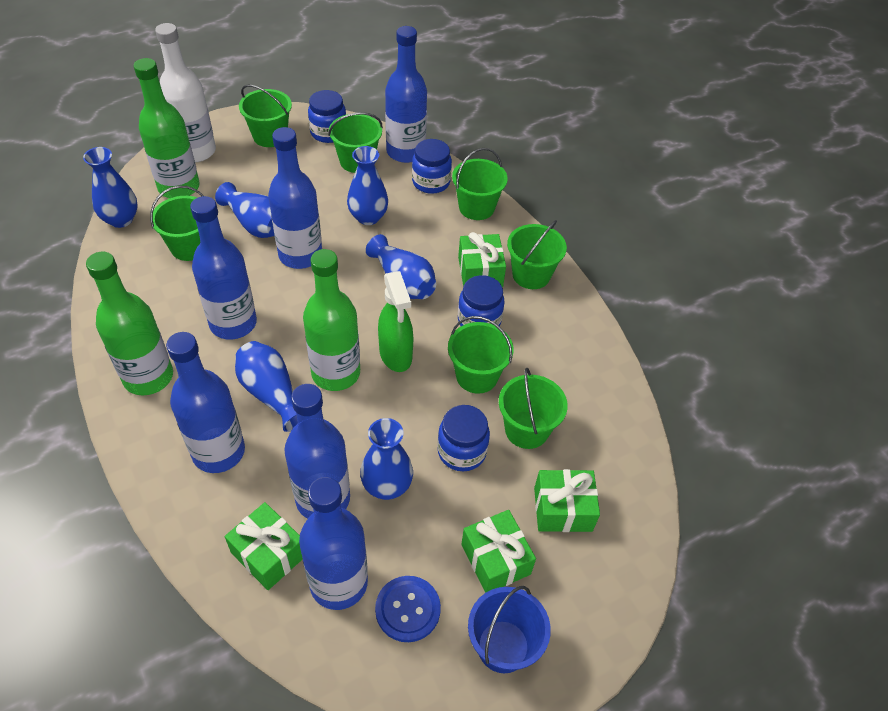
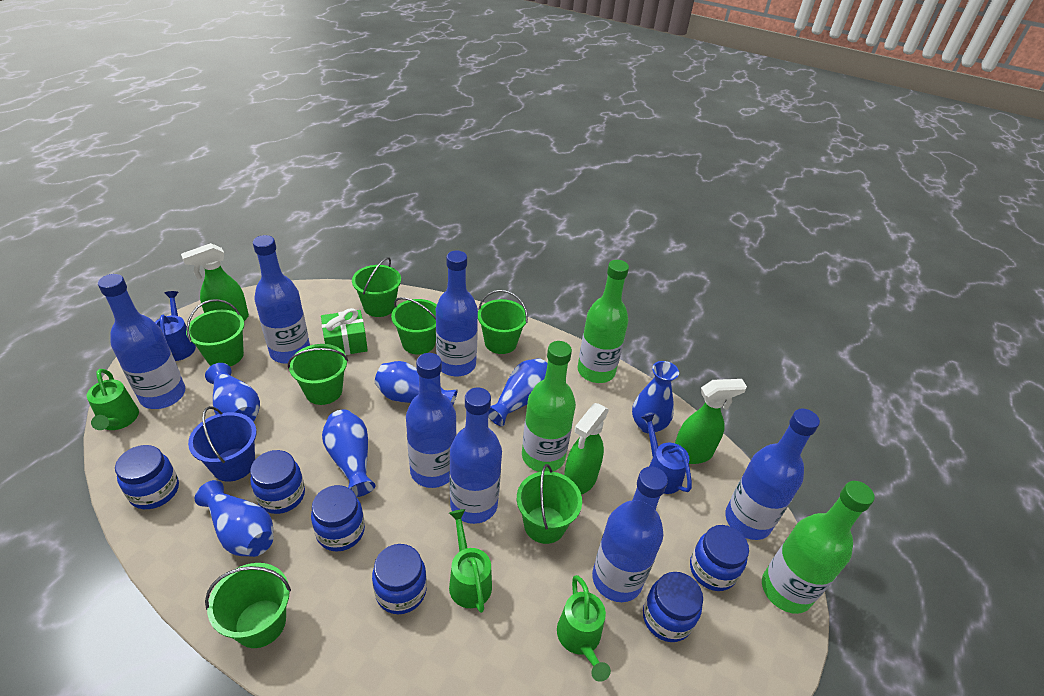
blue bottle: 6 -> 7
blue button: 1 -> 0
blue jar: 4 -> 6
blue watering can: 0 -> 2
green gift: 4 -> 1
green spray bottle: 1 -> 3
green watering can: 0 -> 3
white bottle: 1 -> 0

